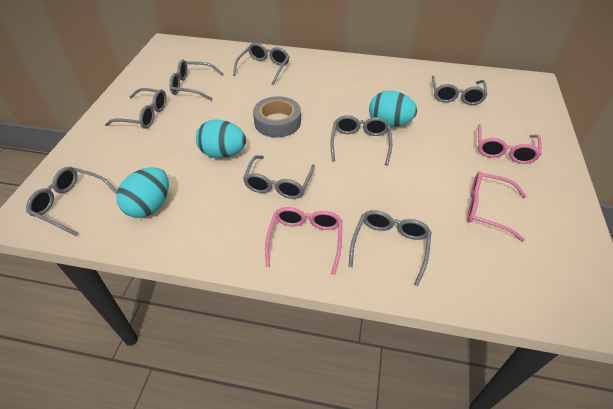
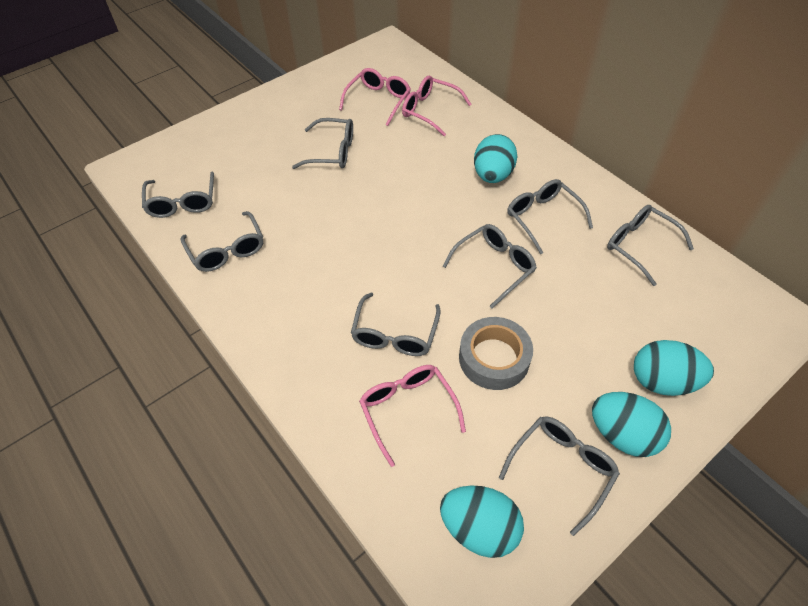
turquoise egg: 3 -> 4

